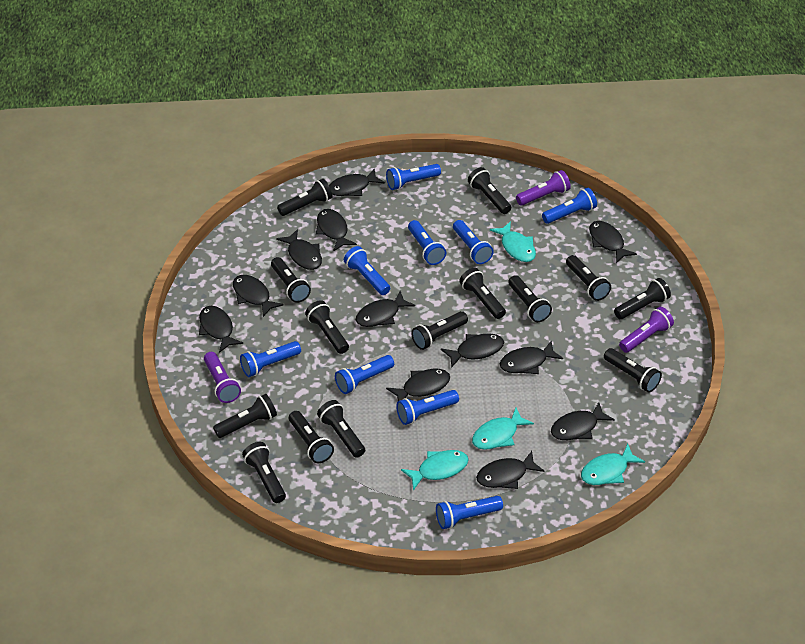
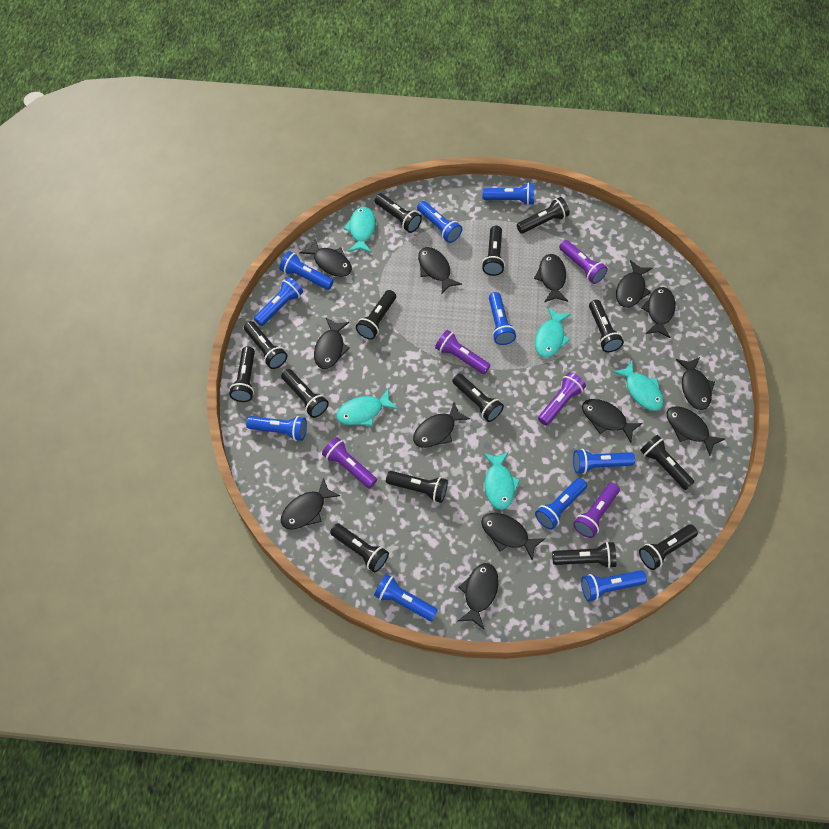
black fish: 12 -> 13
blue flashlight: 9 -> 10
purple flashlight: 3 -> 5
turquoise fish: 4 -> 5

